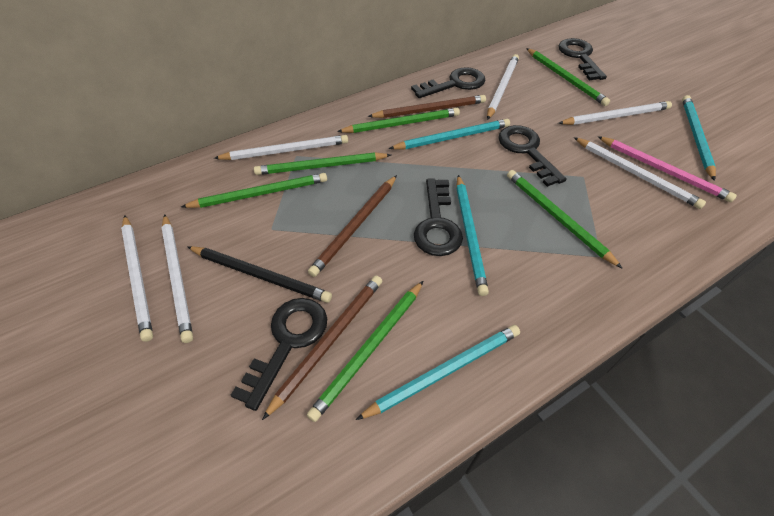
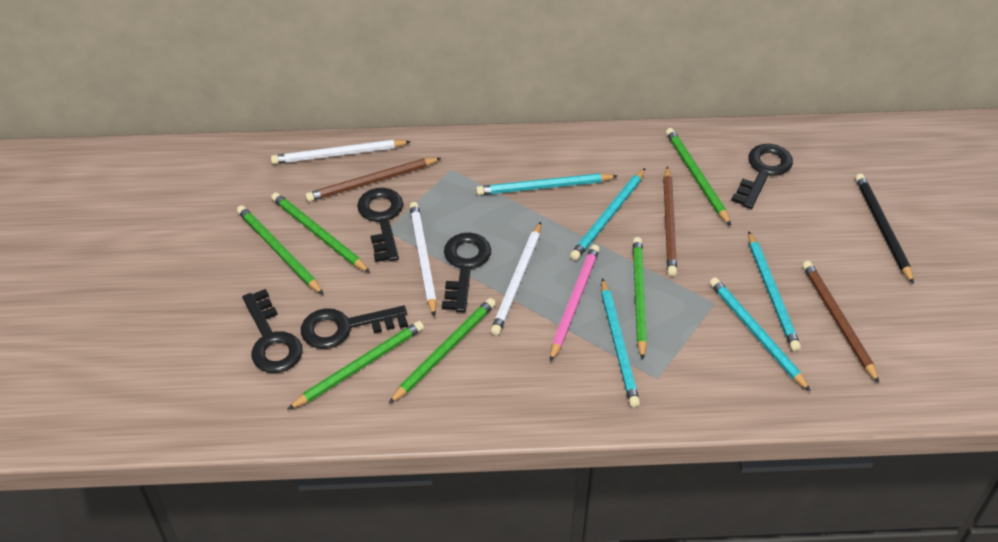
turquoise pencil: 4 -> 5
white pencil: 6 -> 3

